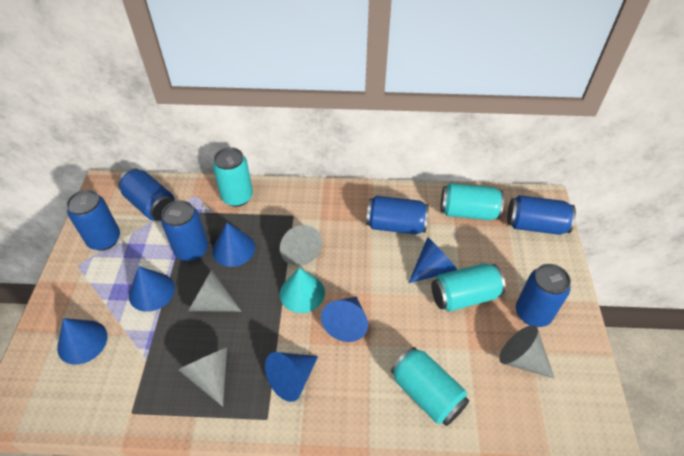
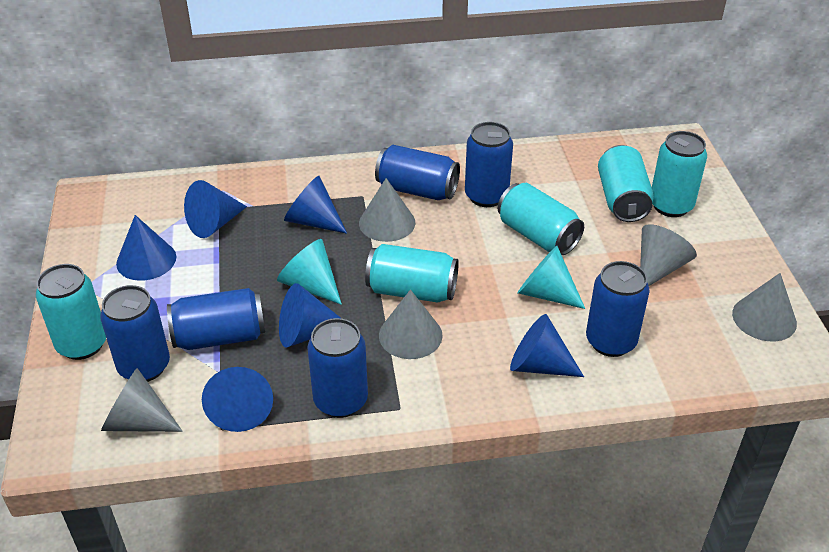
grey cone: 4 -> 5
turquoise can: 4 -> 5
turquoise cone: 1 -> 2

